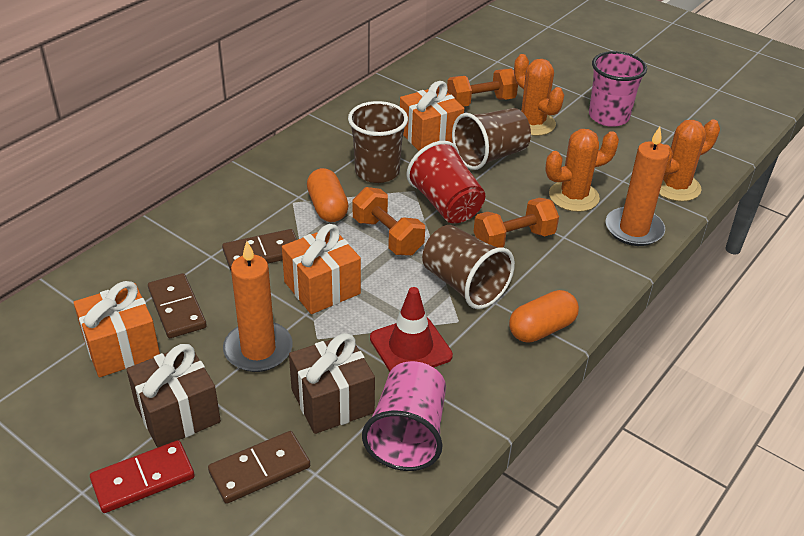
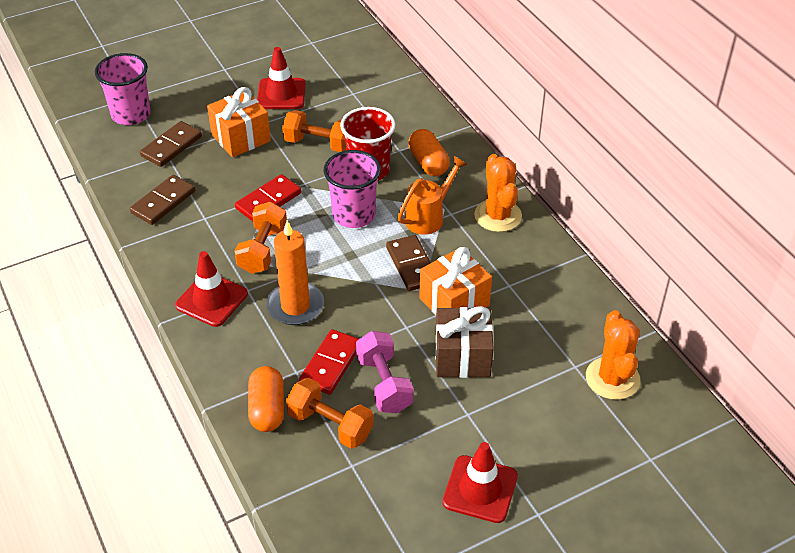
brown cup: 3 -> 0
brown gift: 2 -> 1
orange cactus: 3 -> 2
orange candle: 2 -> 1
orange gift: 3 -> 2
orange watering can: 0 -> 1
pink dumbbell: 0 -> 1
red domino: 1 -> 2
red traffic cone: 1 -> 3

